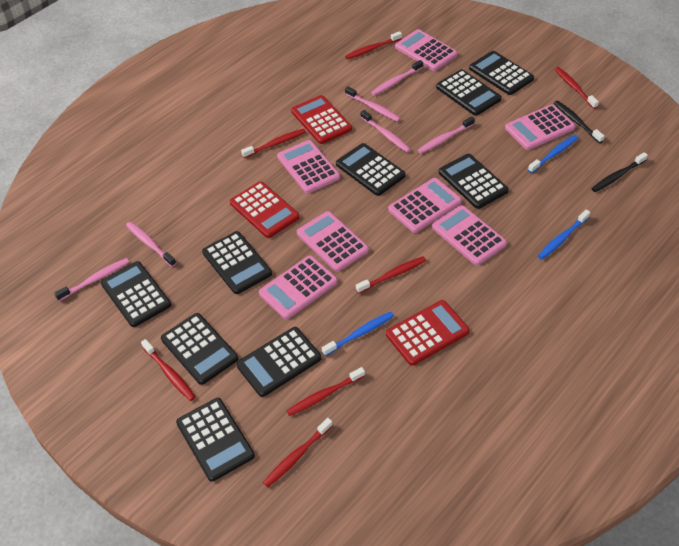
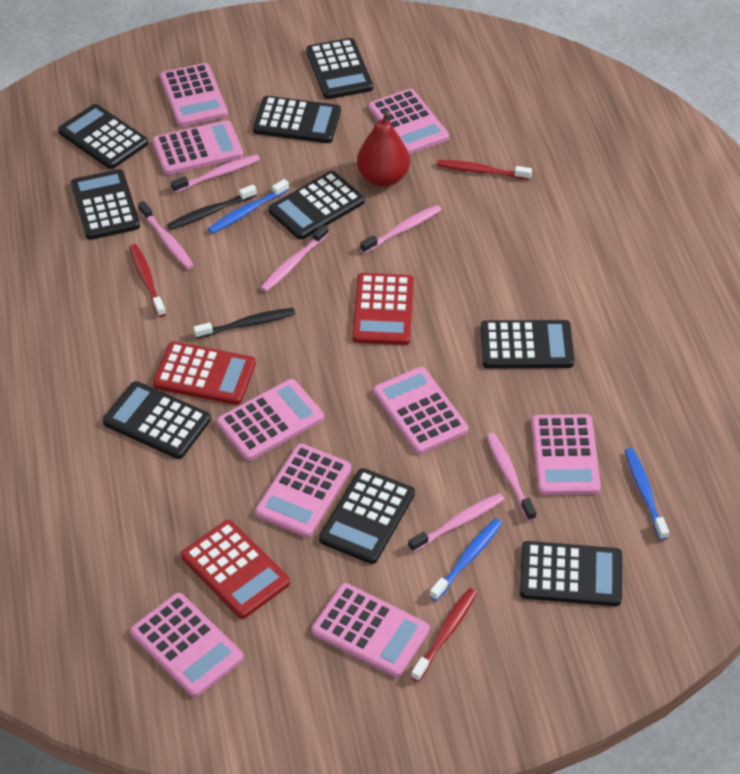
pink calculator: 7 -> 9
red pear: 0 -> 1
red toothbrush: 7 -> 3

